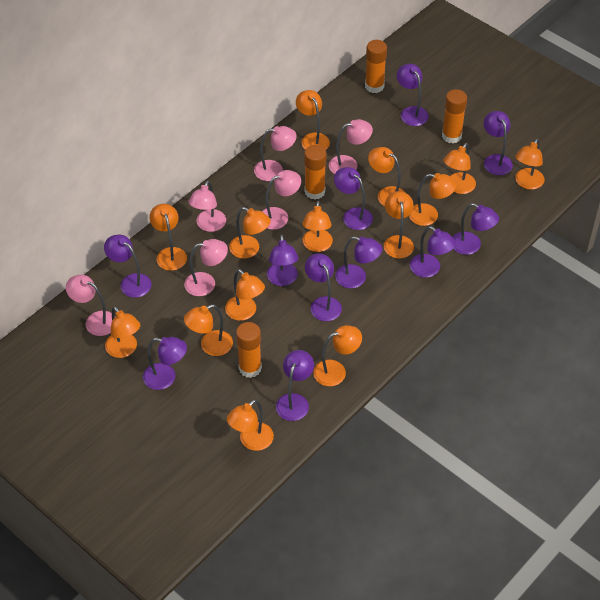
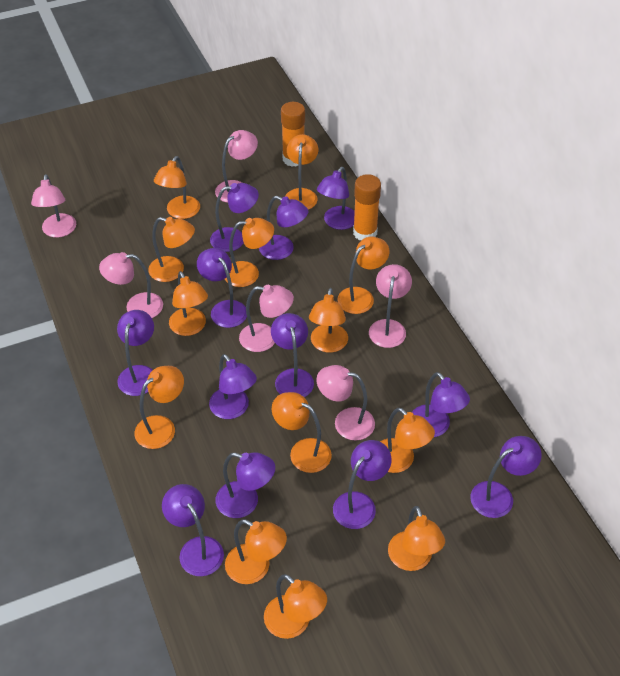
orange glue stick: 4 -> 2
orange lamp: 14 -> 13
purple lamp: 11 -> 12

